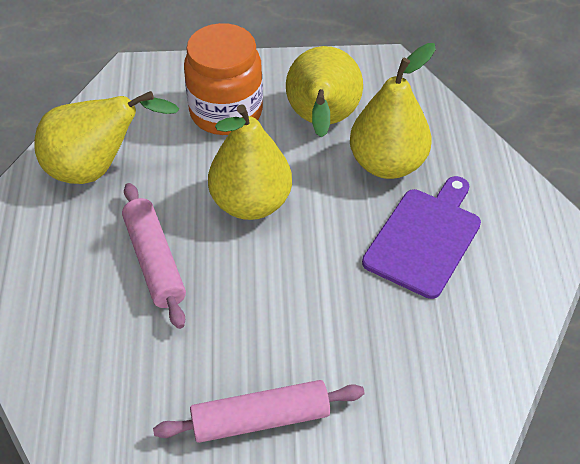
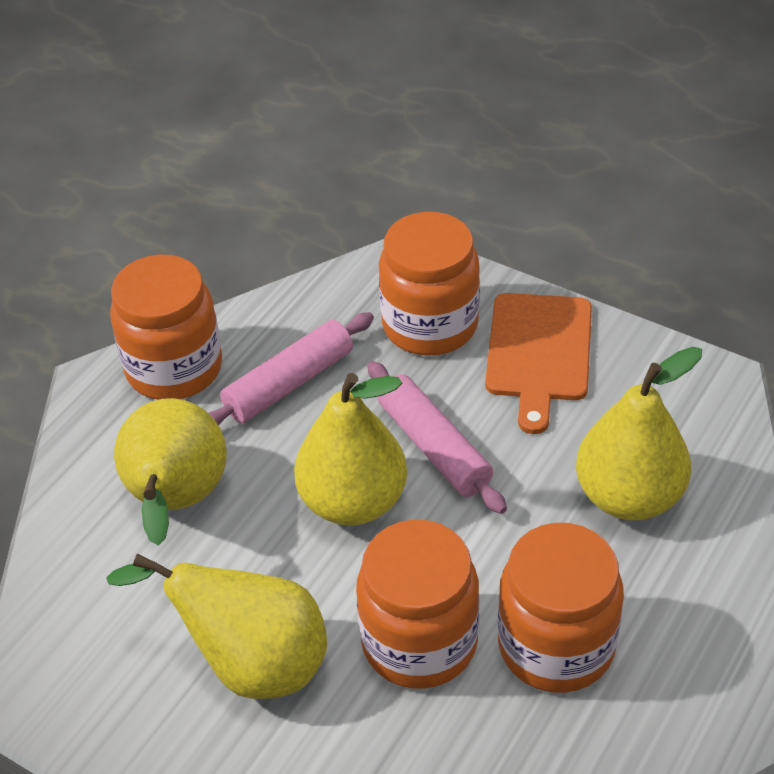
orange cutting board: 0 -> 1
orange jar: 1 -> 4
purple cutting board: 1 -> 0

